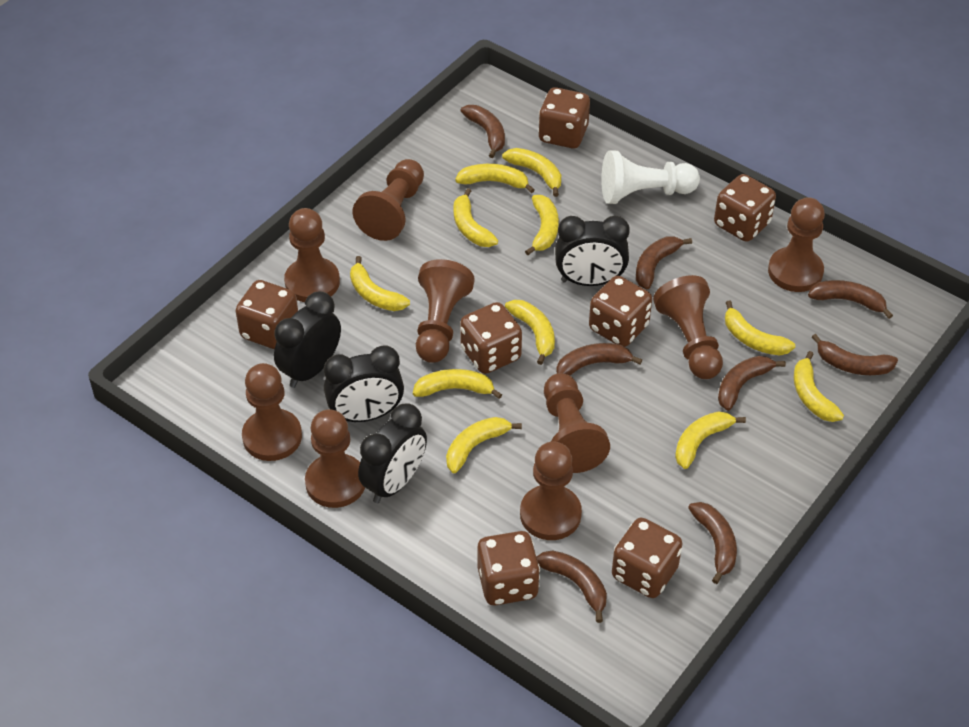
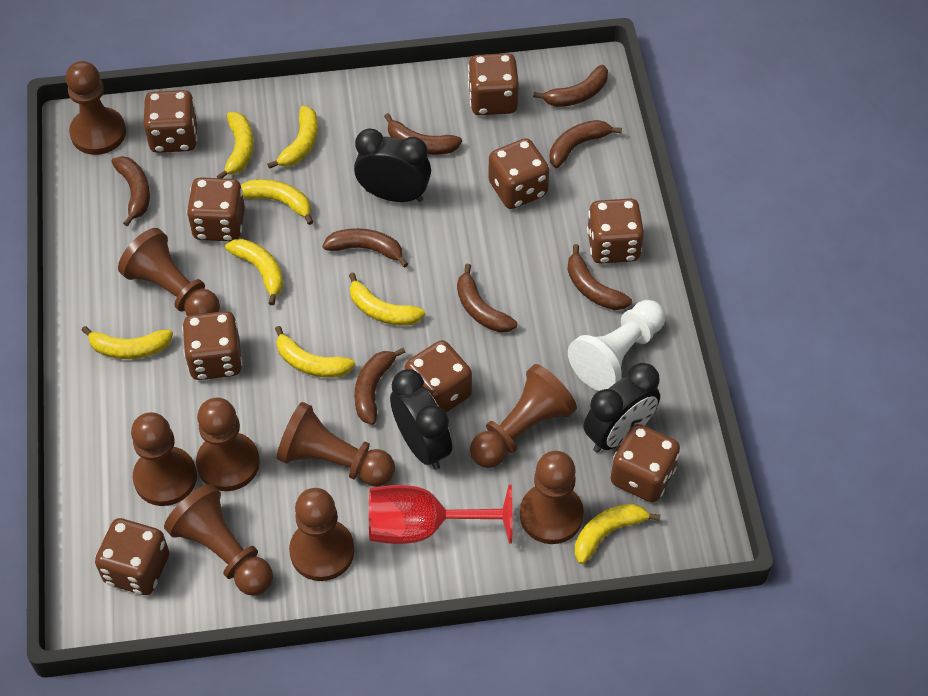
black clock: 4 -> 3
brown dice: 7 -> 9
red goblet: 0 -> 1
yellow banana: 11 -> 8

